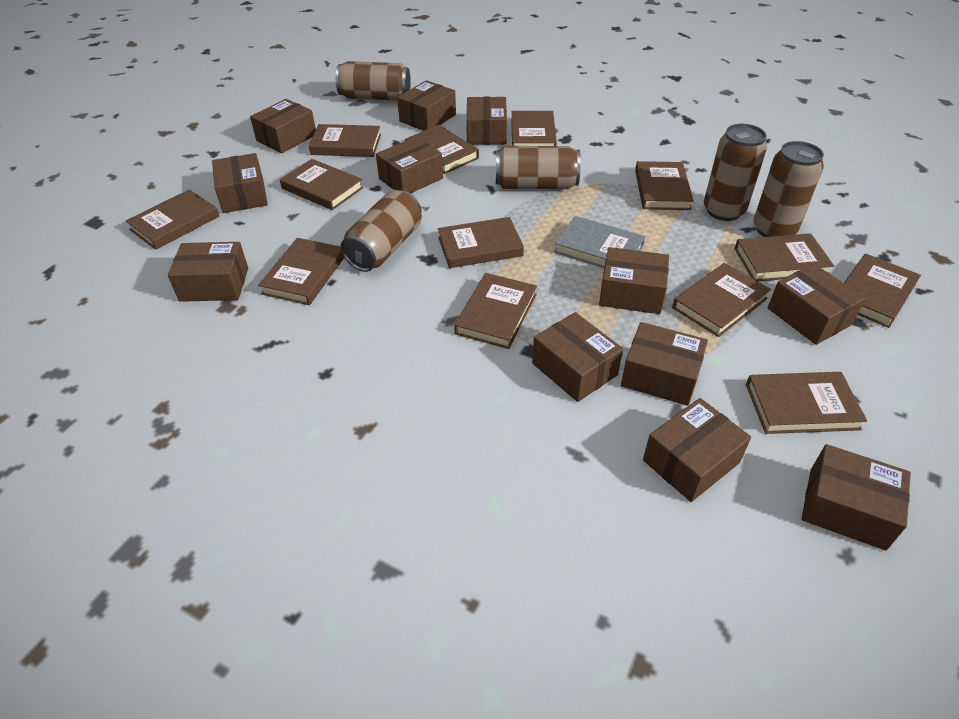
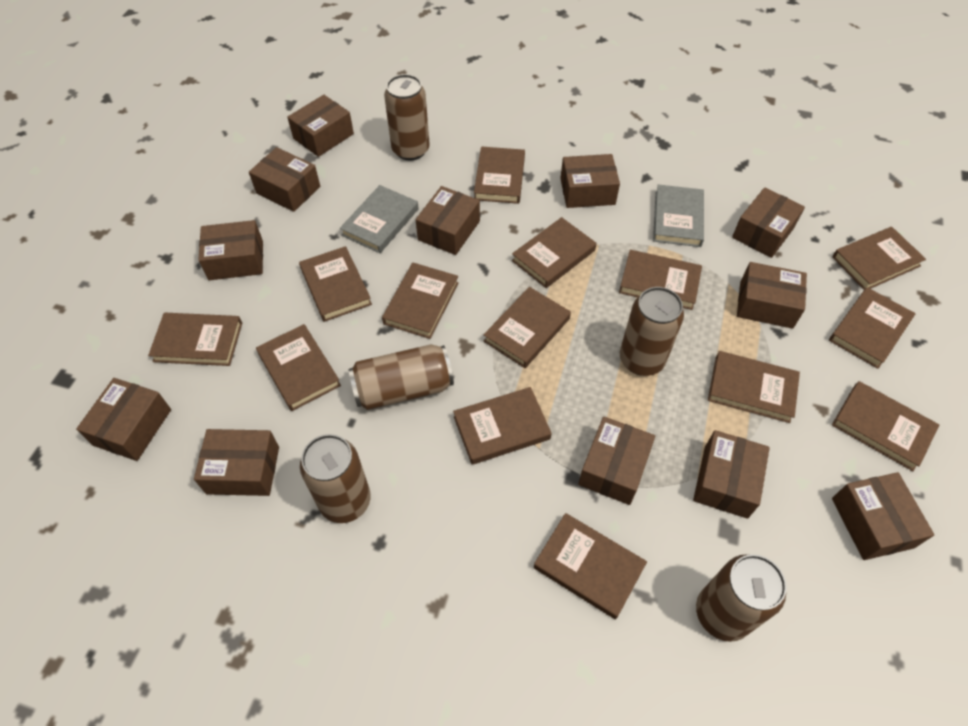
brown book: 13 -> 14
grey book: 1 -> 2

